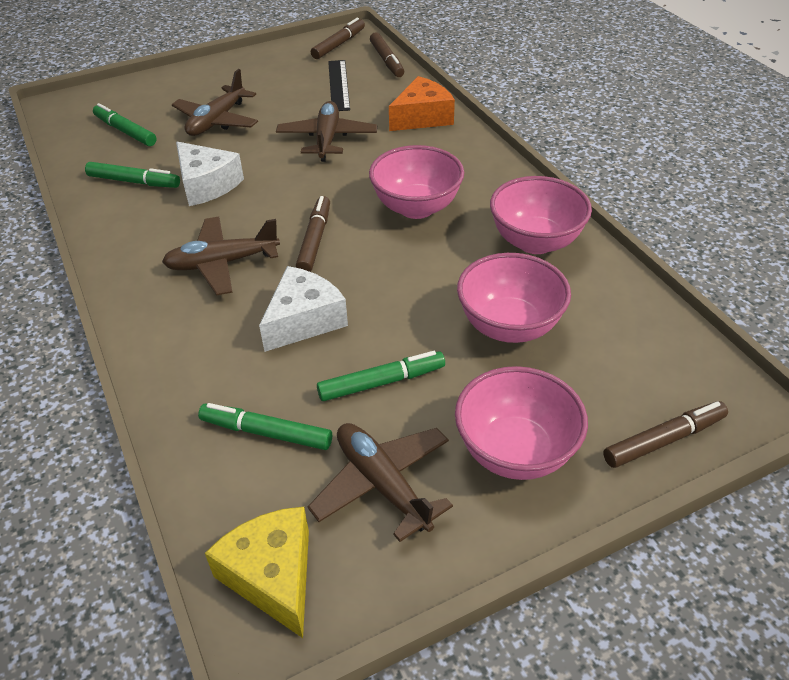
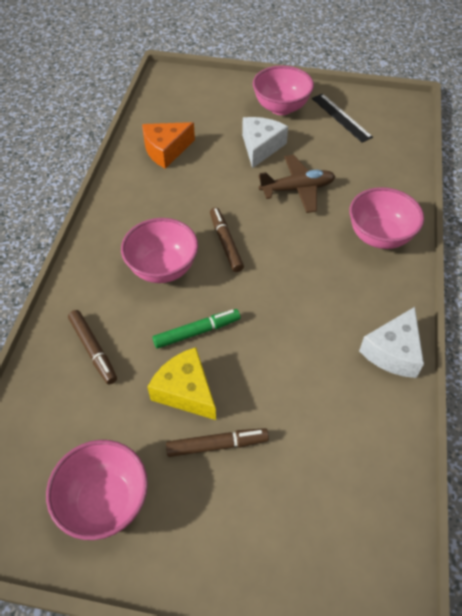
brown marker: 4 -> 3
brown plane: 4 -> 1
green marker: 4 -> 1

